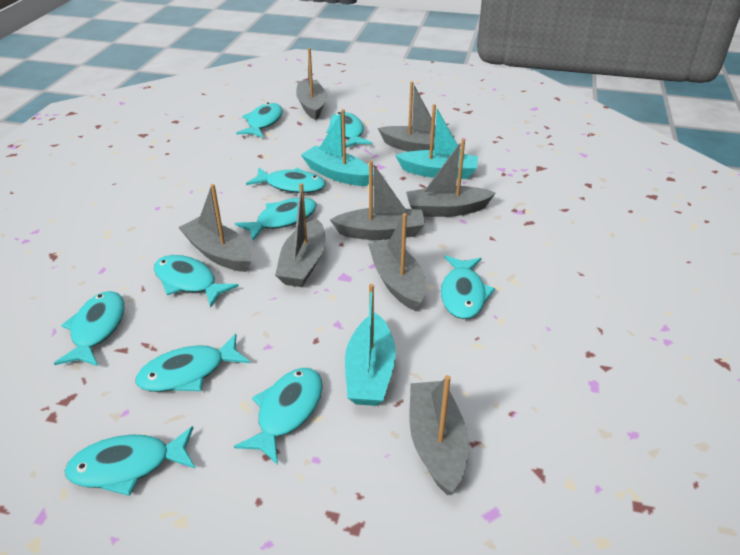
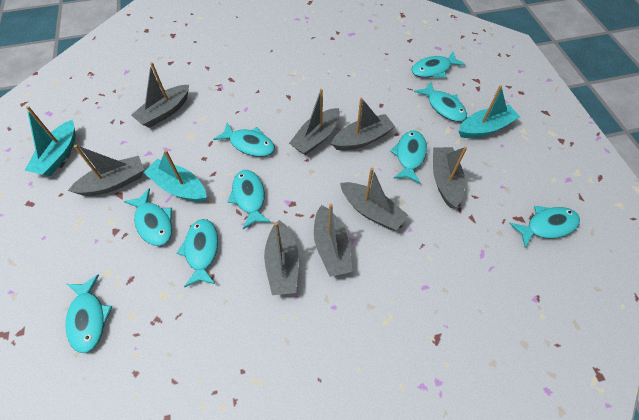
turquoise fish: 10 -> 9

